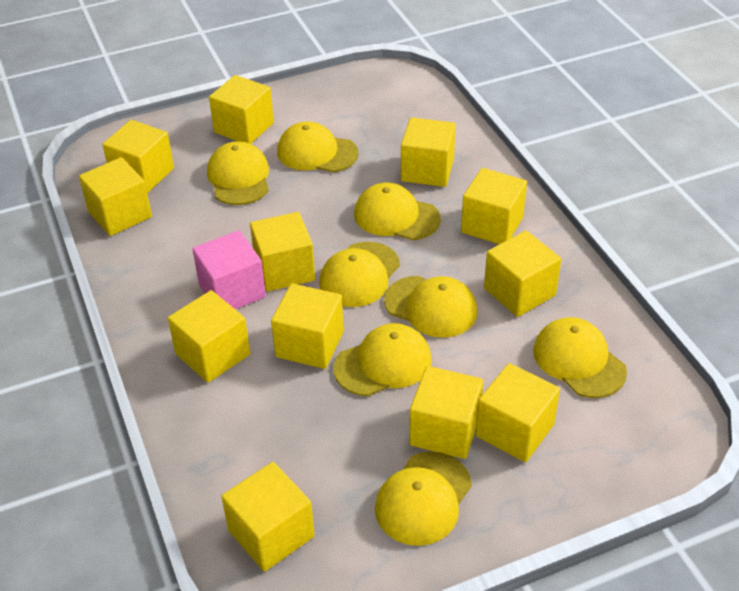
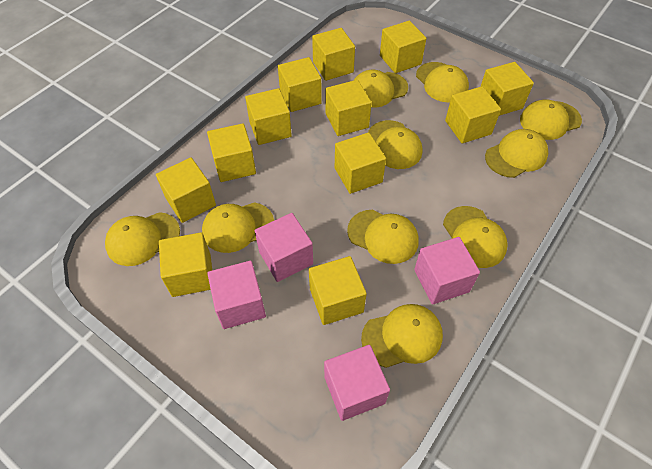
pink cube: 1 -> 4
yellow cap: 8 -> 10

